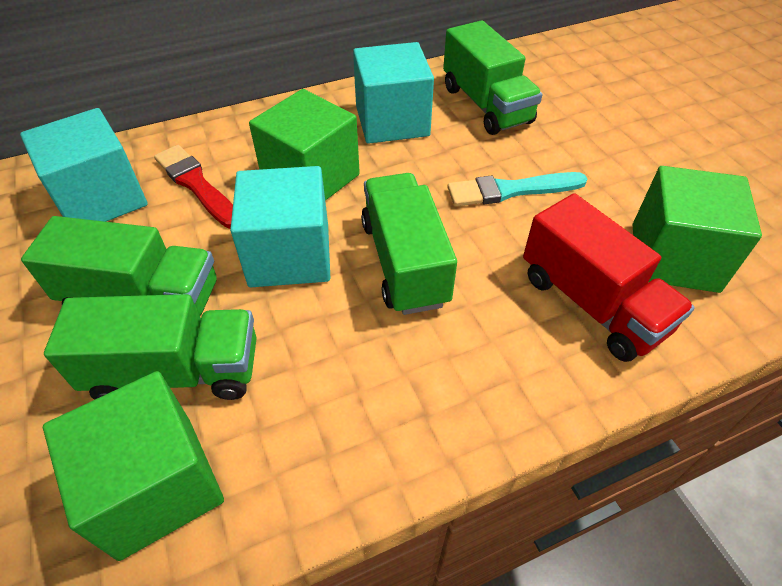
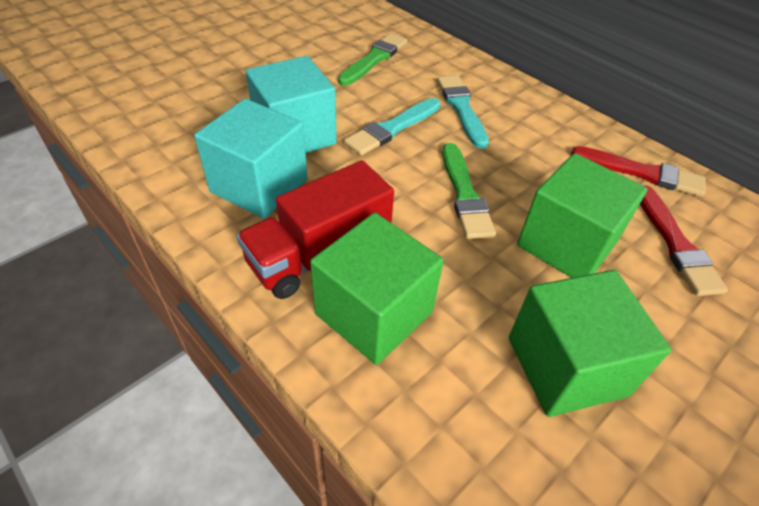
green brush: 0 -> 2
green truck: 4 -> 0
red brush: 1 -> 2
turquoise brush: 1 -> 2
turquoise cube: 3 -> 2

